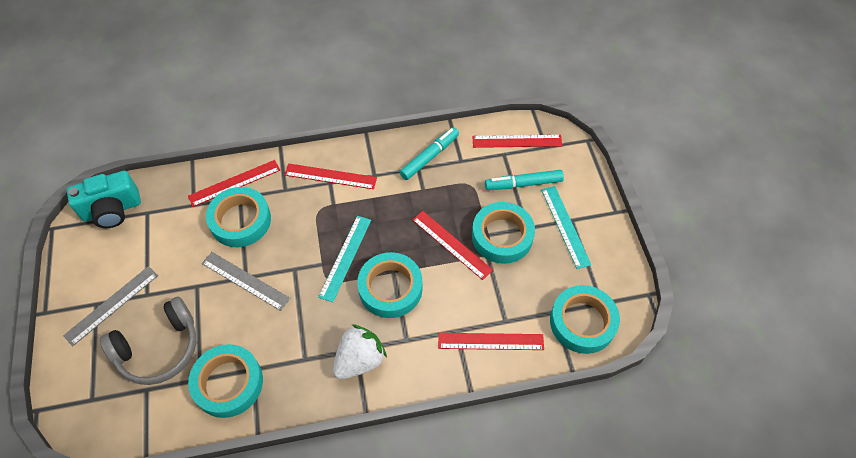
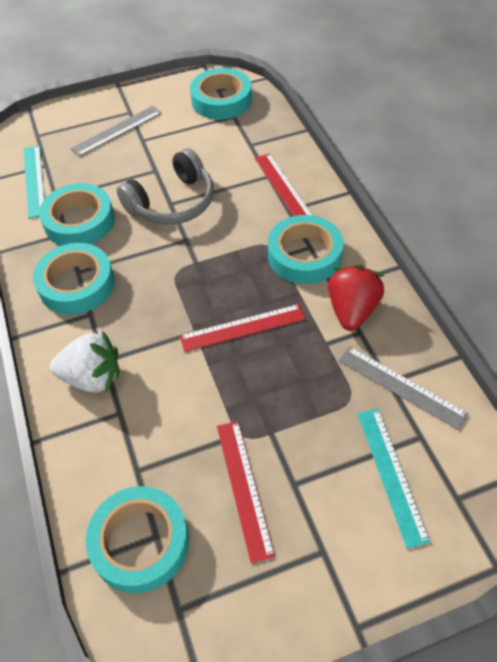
red ruler: 5 -> 3
red strawberry: 0 -> 1
turquoise camera: 1 -> 0
turquoise marker: 2 -> 0

